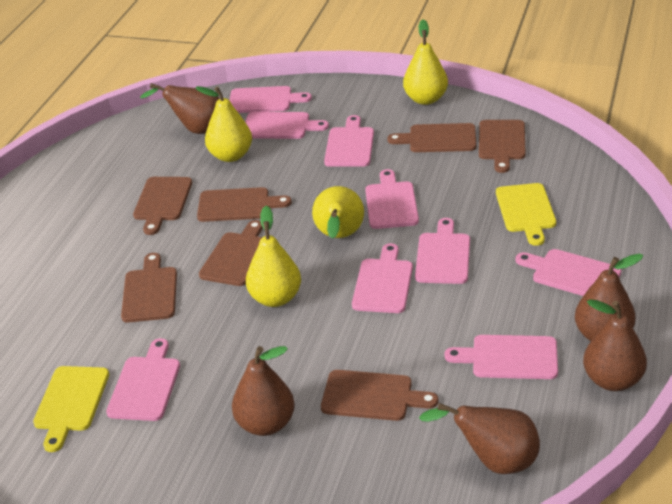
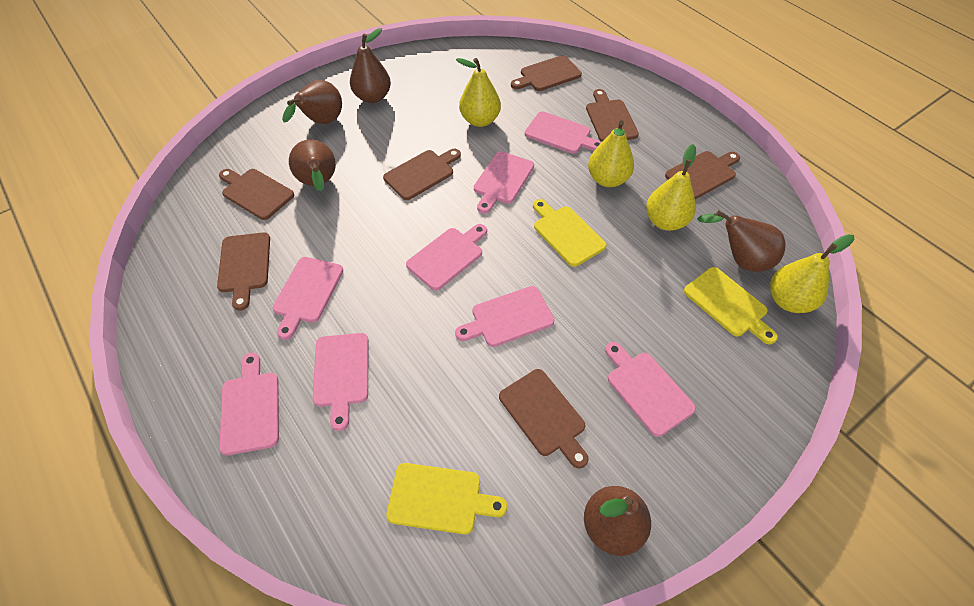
pink cutting board: 9 -> 8
yellow cutting board: 2 -> 3

